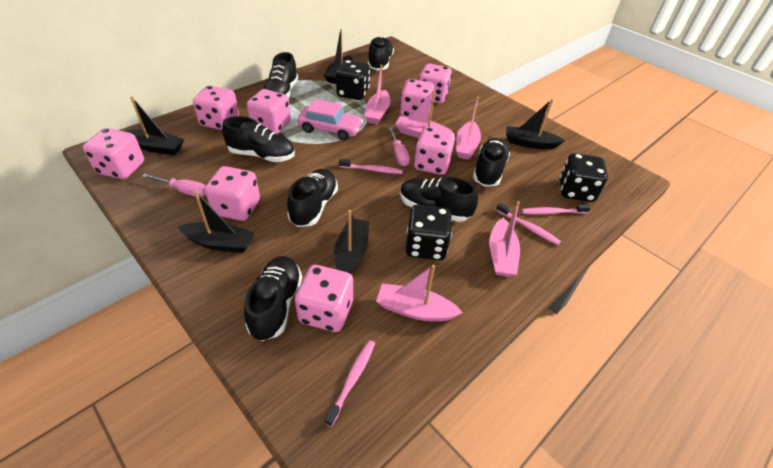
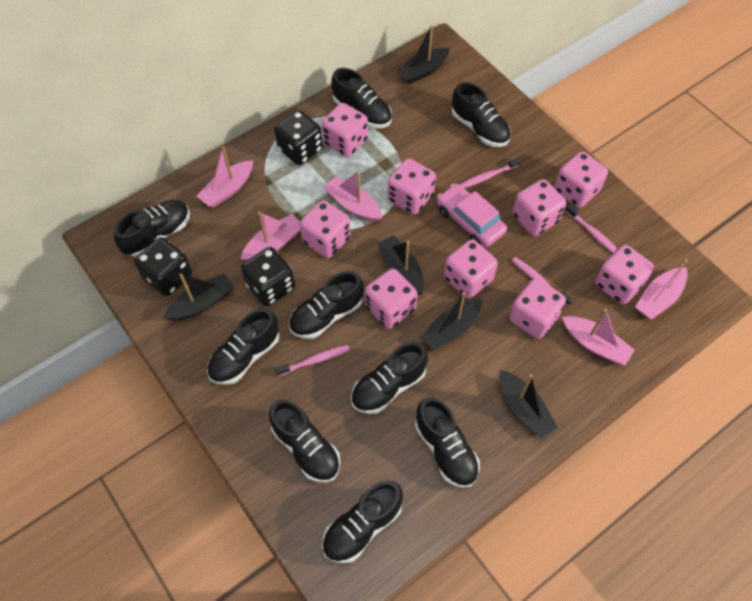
black shoe: 7 -> 9
pink dice: 8 -> 9
pink screwdriver: 2 -> 0

